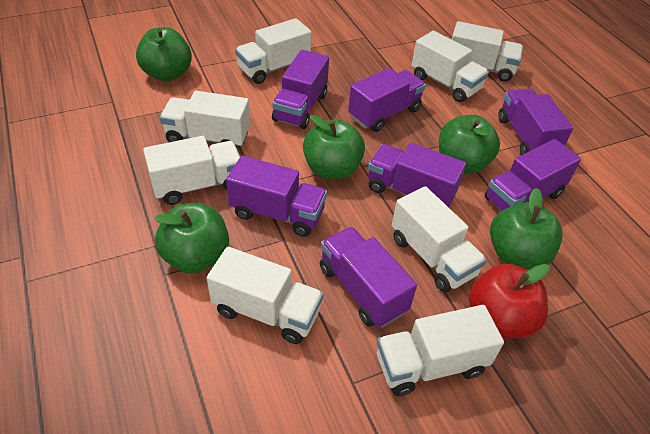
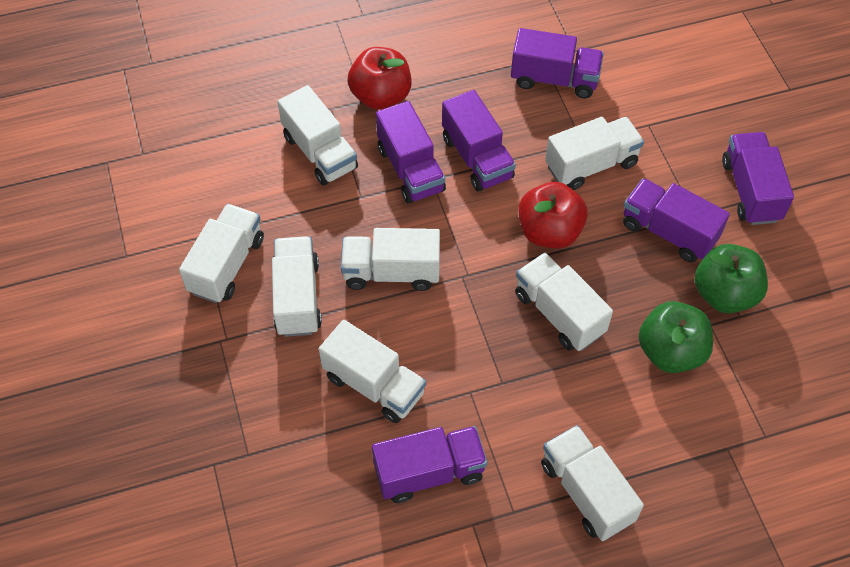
green apple: 5 -> 2
purple truck: 7 -> 6
red apple: 1 -> 2

